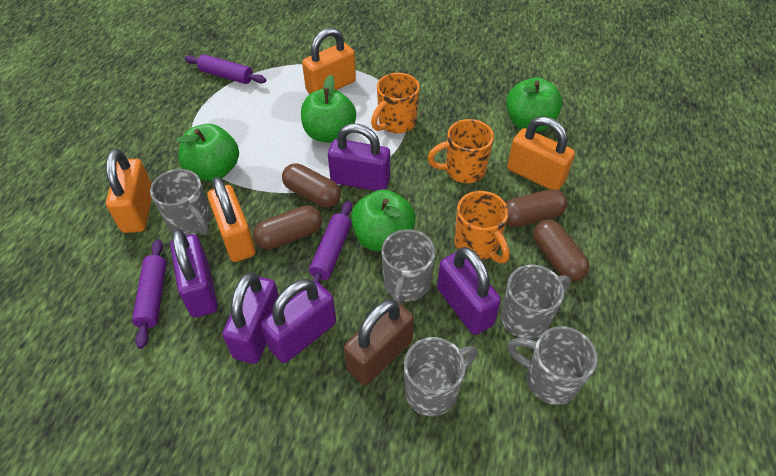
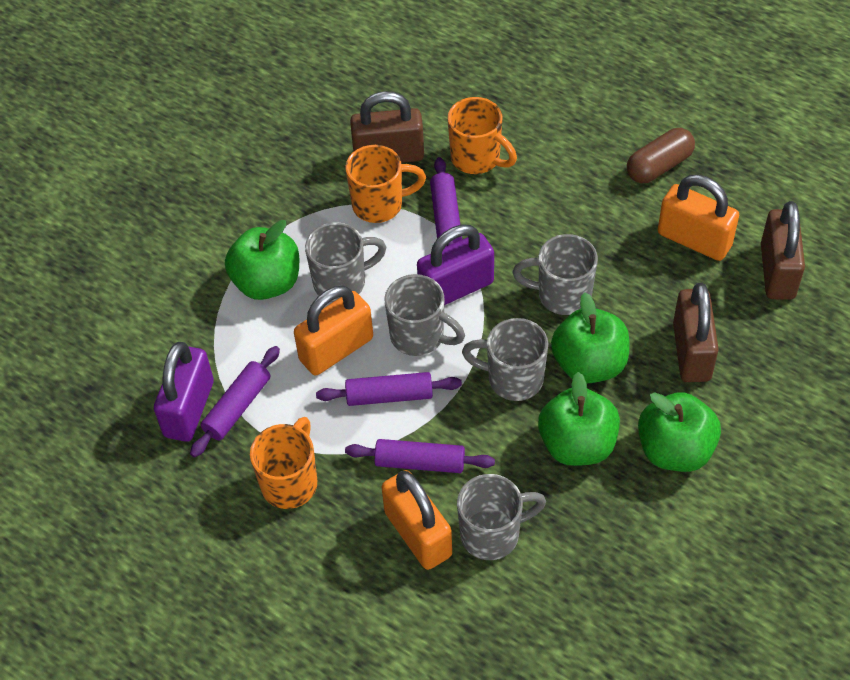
brown capsule: 4 -> 1
brown padlock: 1 -> 3
orange padlock: 4 -> 3
purple padlock: 5 -> 2
purple rolling pin: 3 -> 4

